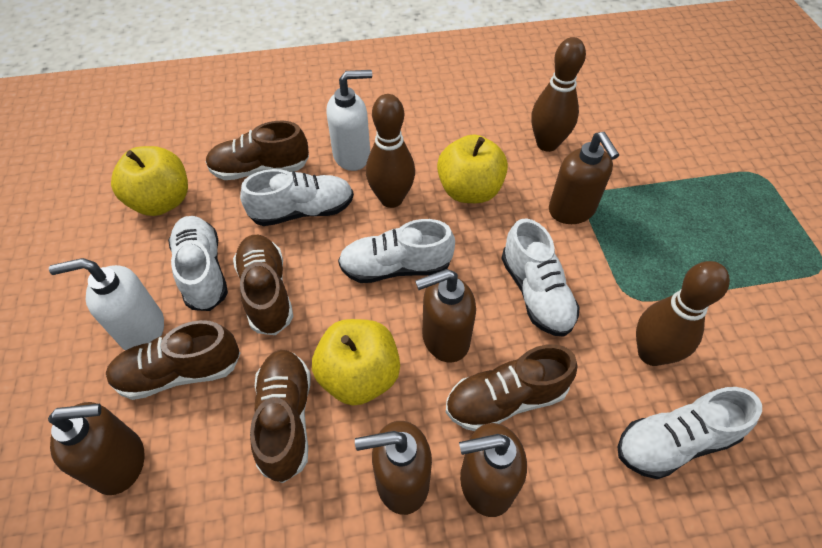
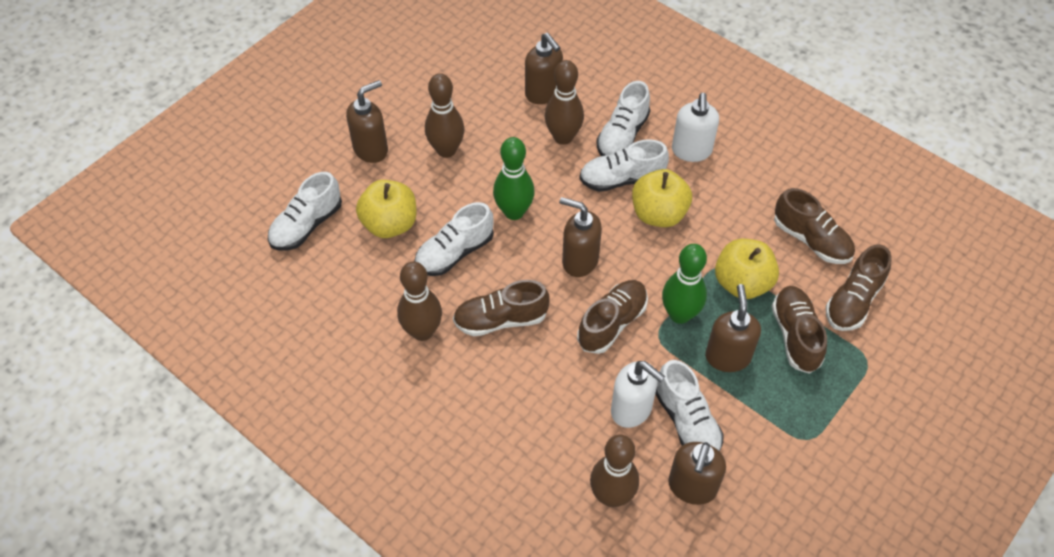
brown bowling pin: 3 -> 4
green bowling pin: 0 -> 2

